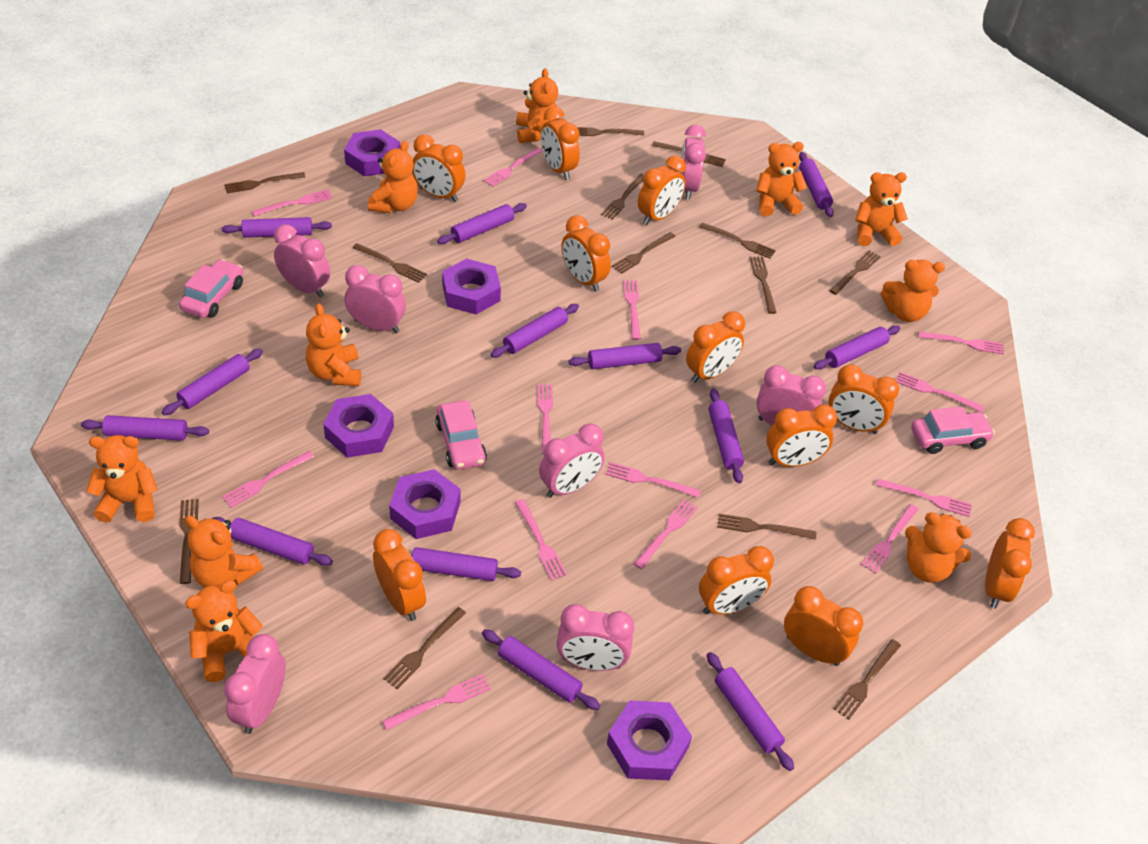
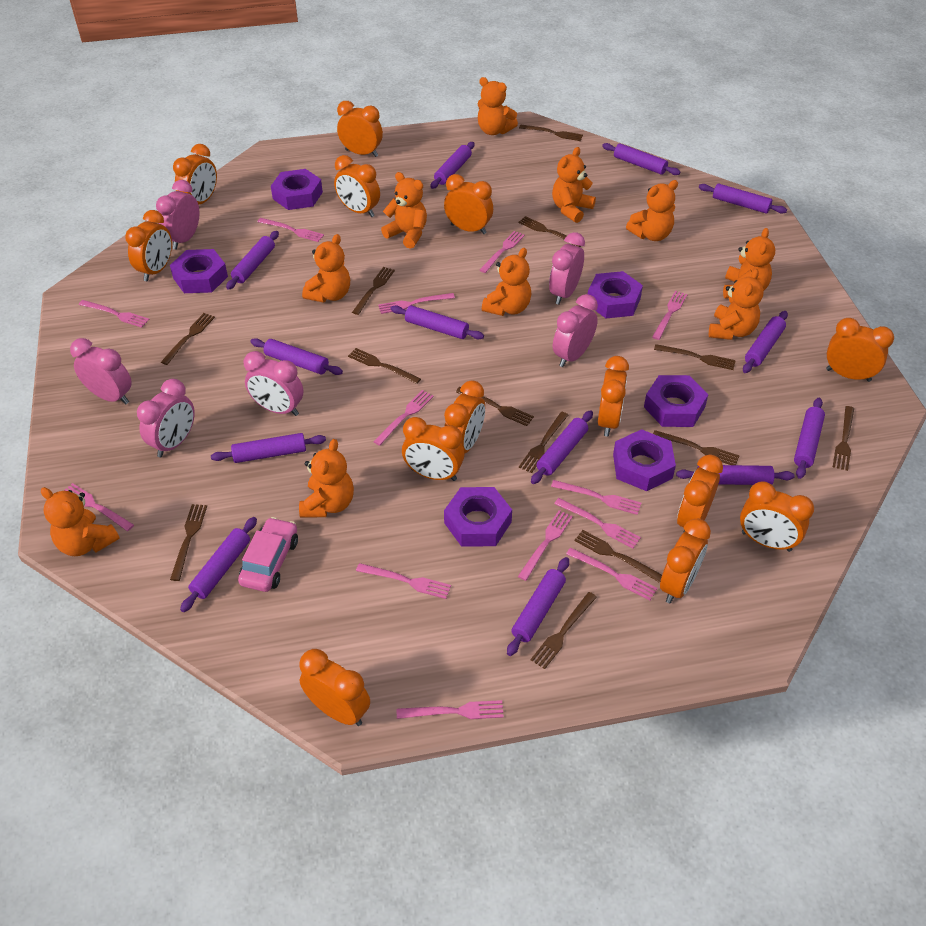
orange clock: 11 -> 13
pink car: 3 -> 1
pink clock: 7 -> 6
purple nut: 5 -> 6

